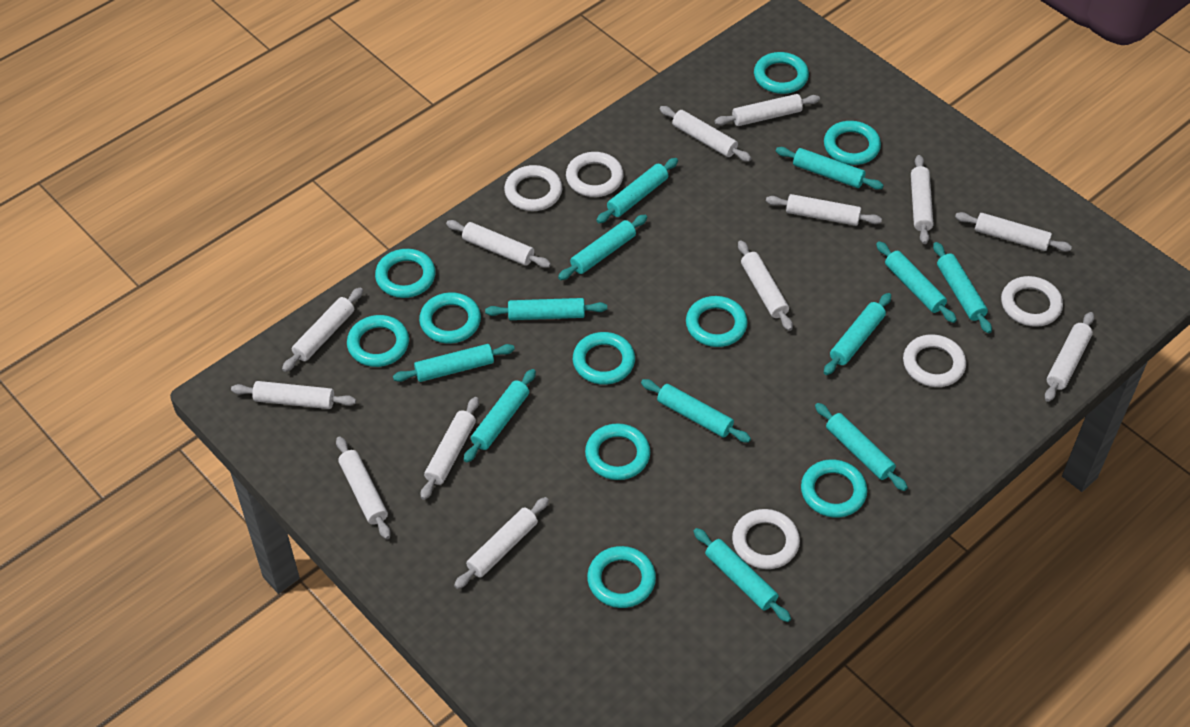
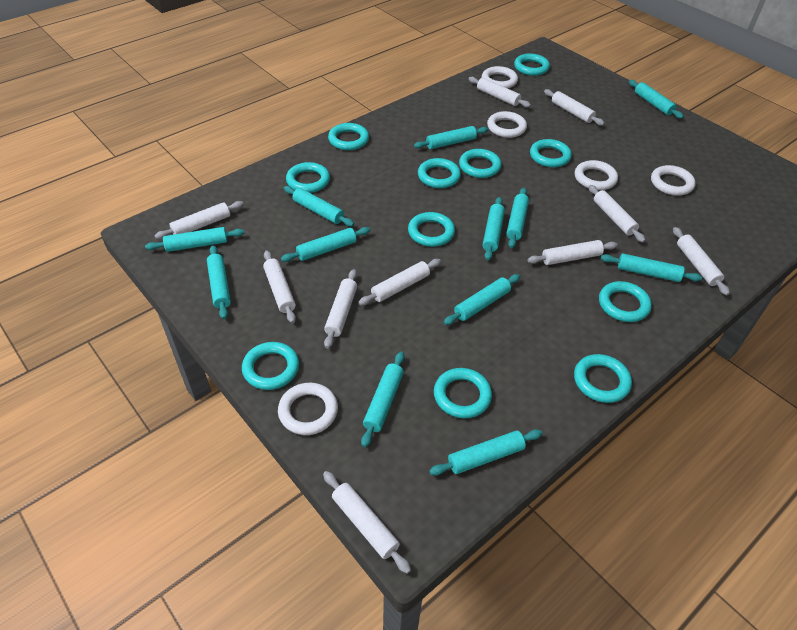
turquoise ring: 10 -> 11
white rolling pin: 13 -> 10

